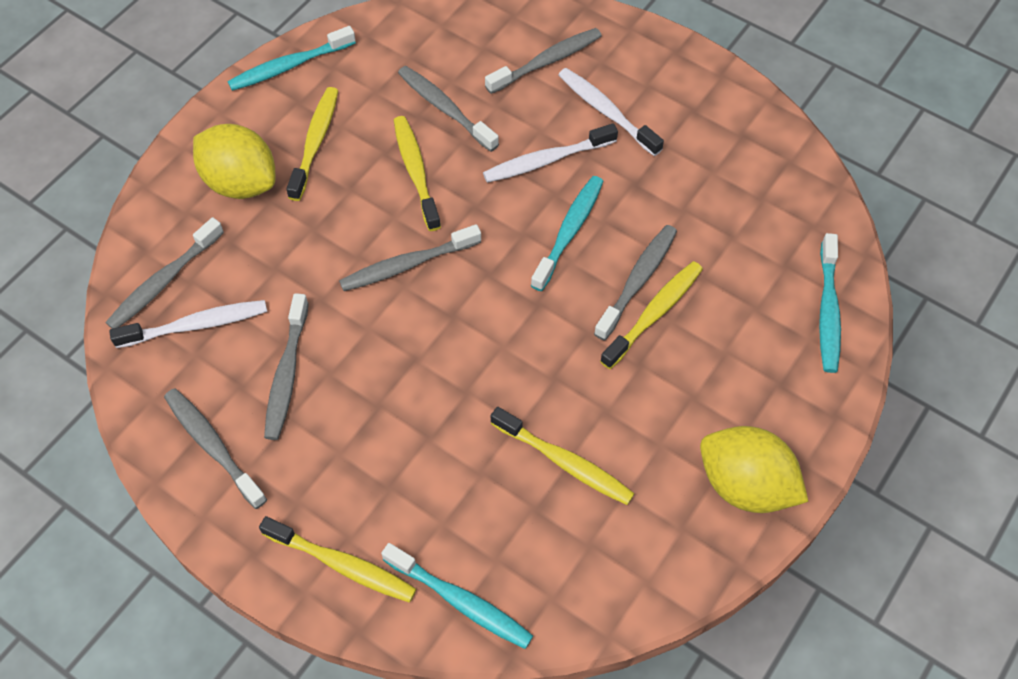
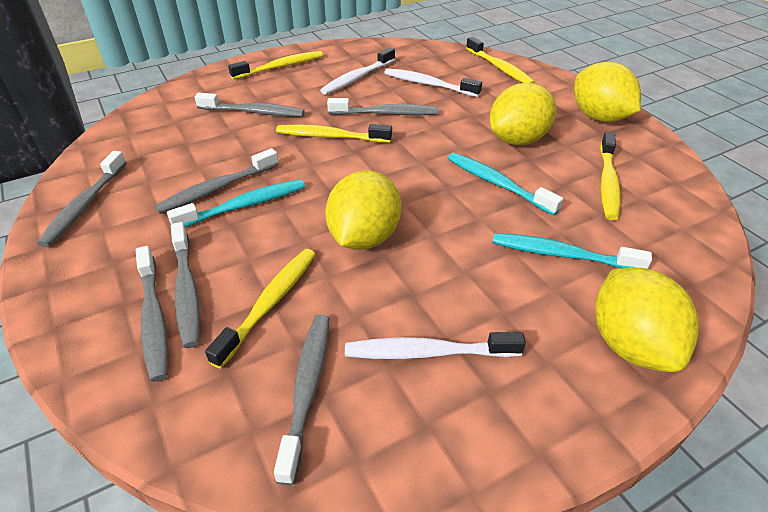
turquoise toothbrush: 4 -> 3
yellow lemon: 2 -> 4

